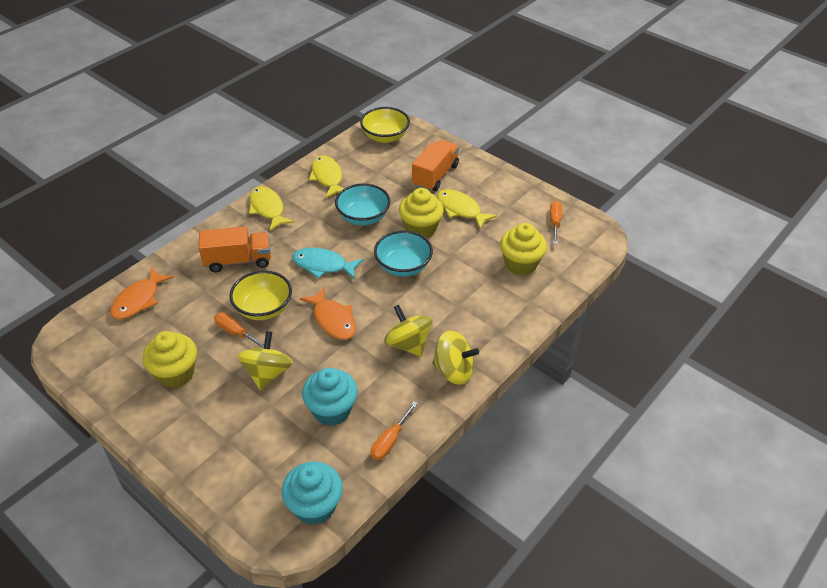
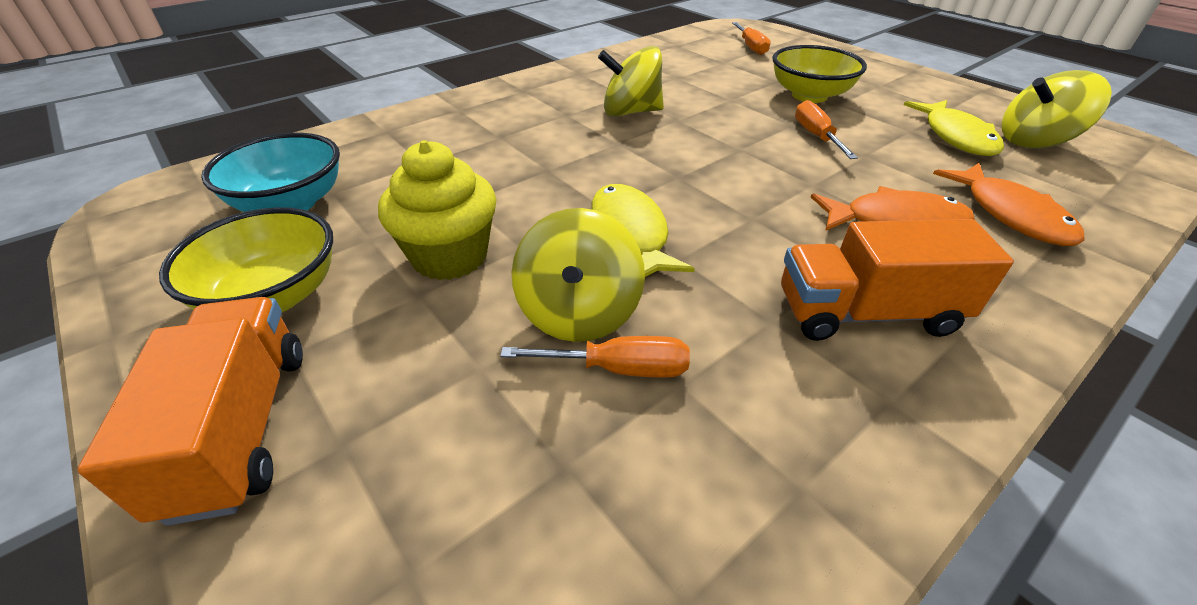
turquoise bowl: 2 -> 1
turquoise cupcake: 2 -> 0
turquoise fish: 1 -> 0
yellow cupcake: 3 -> 1
yellow fish: 3 -> 2

